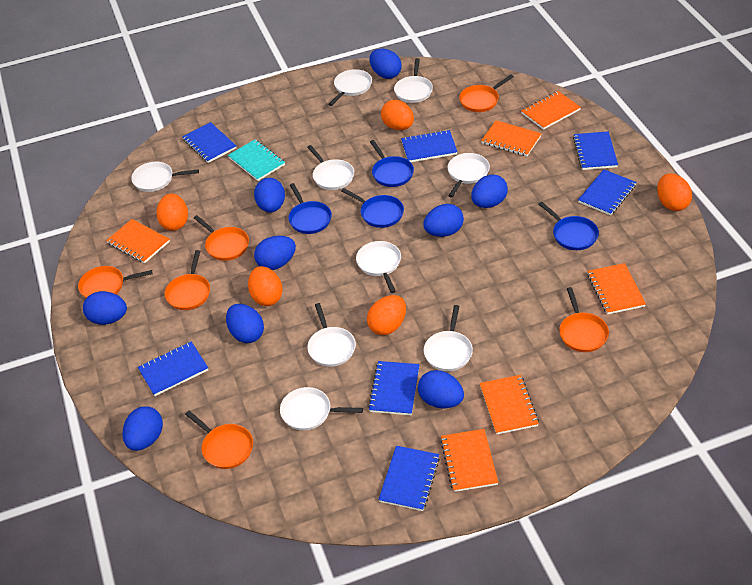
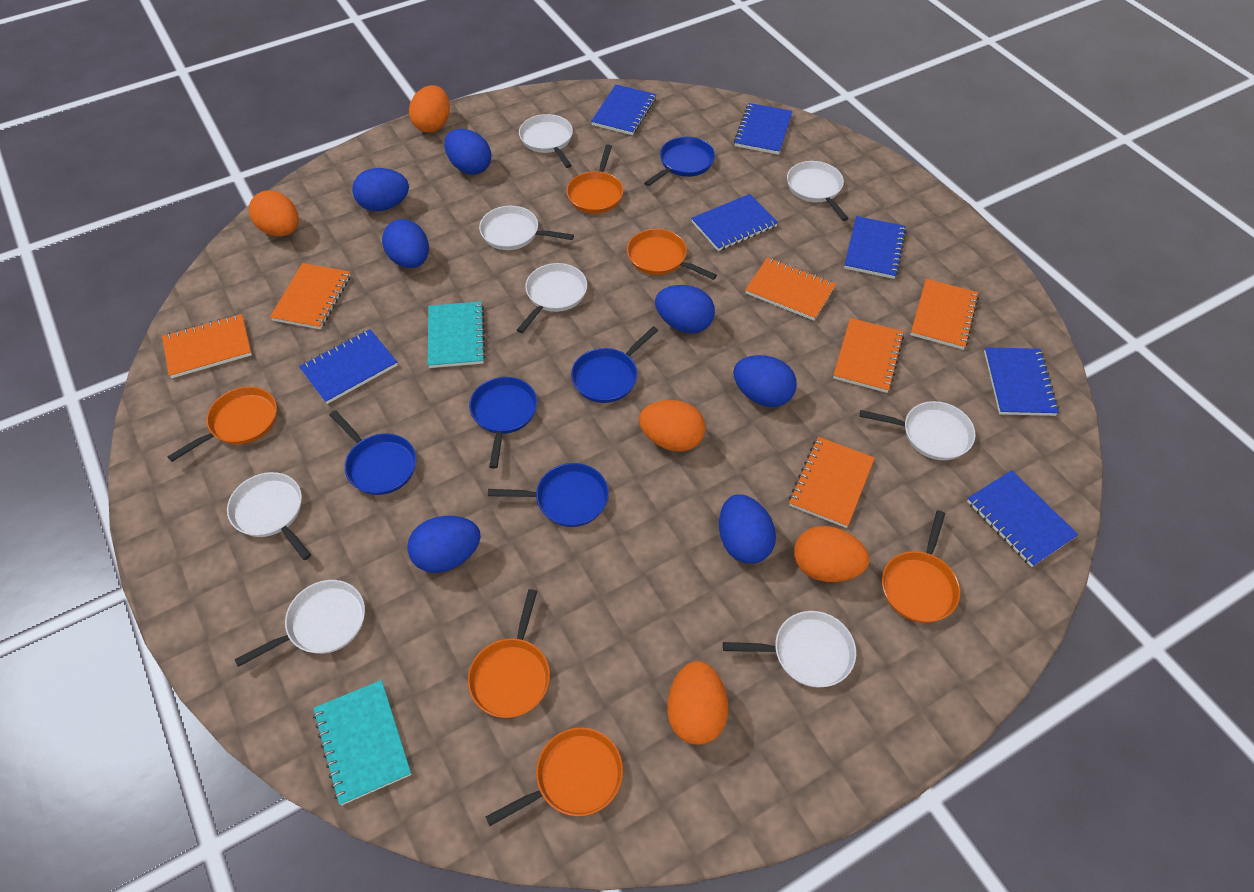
blue egg: 9 -> 7
blue pan: 4 -> 5
turquoise notebook: 1 -> 2
white pan: 9 -> 8

